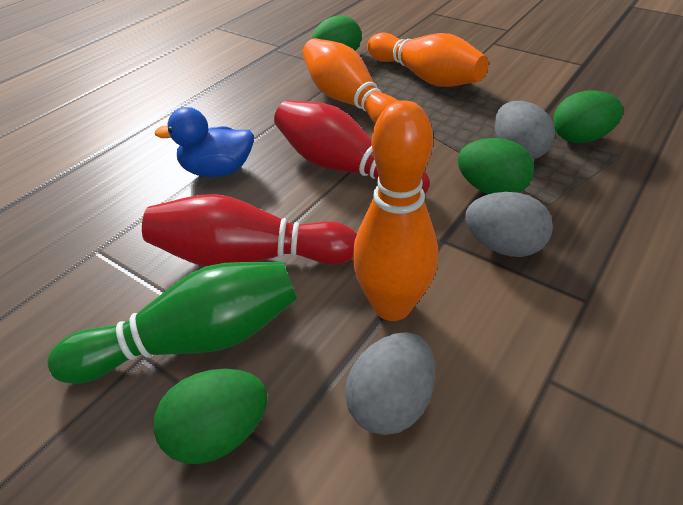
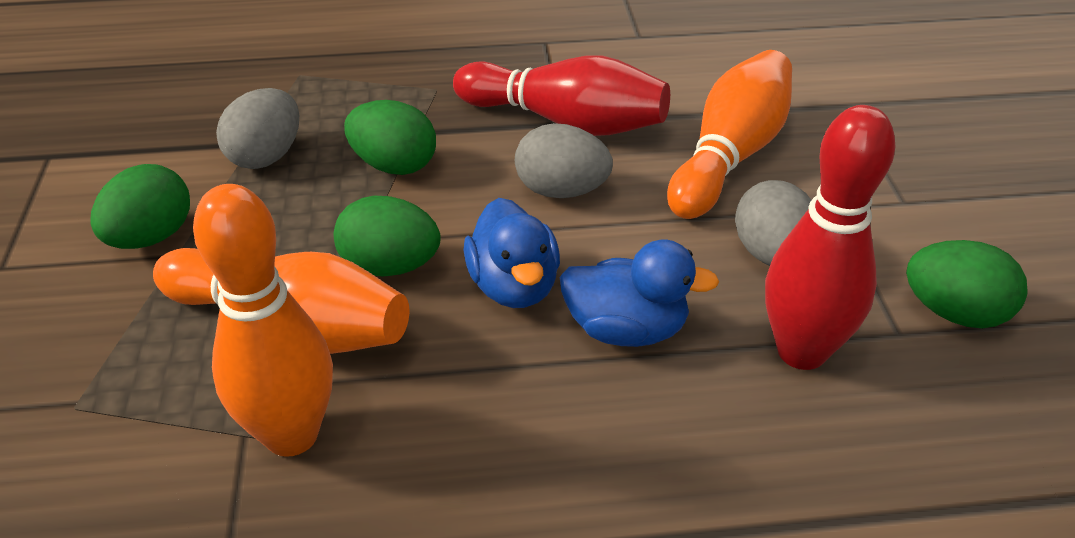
blue duck: 1 -> 2
green bowling pin: 1 -> 0

